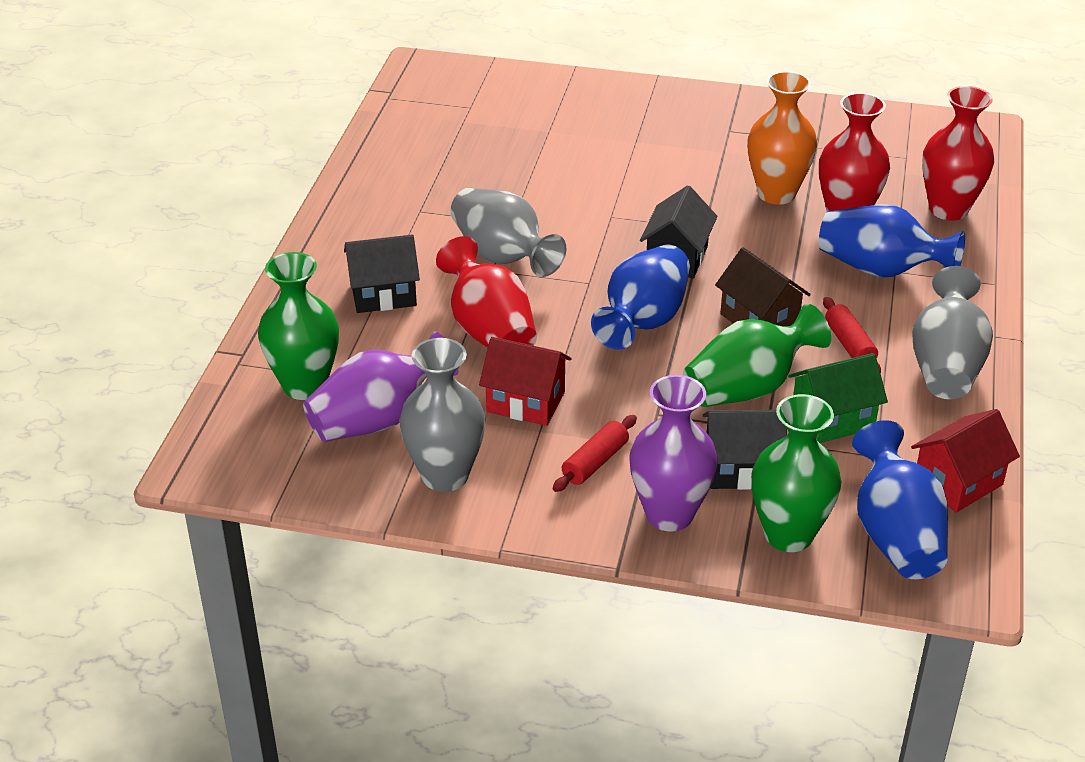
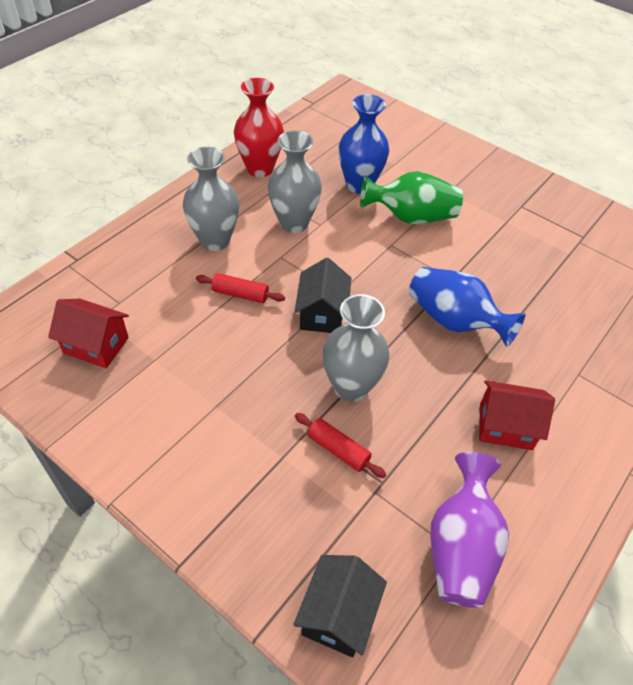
black house: 3 -> 2
blue vase: 3 -> 2
brown house: 1 -> 0
green house: 1 -> 0
green vase: 3 -> 1
orange vase: 1 -> 0
purple vase: 2 -> 1
red vase: 3 -> 1

